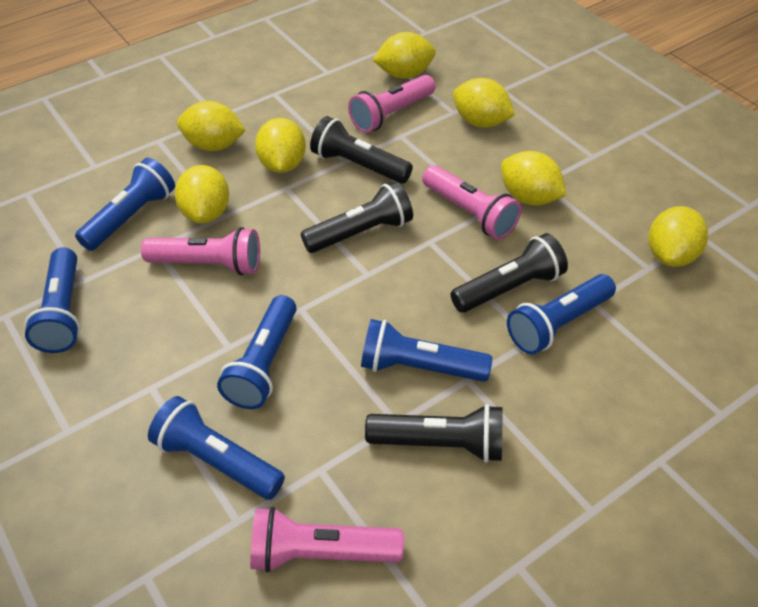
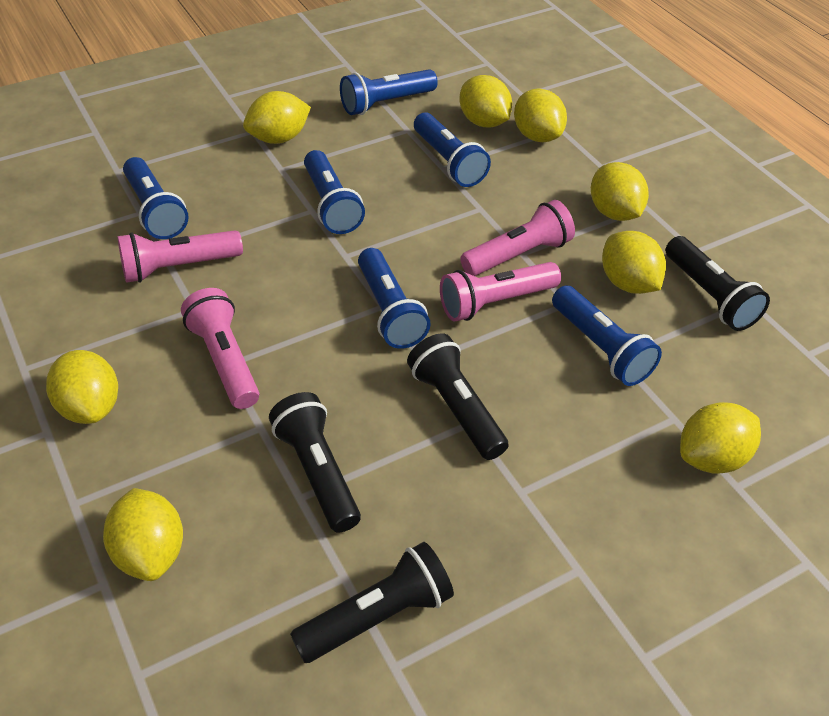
yellow lemon: 7 -> 8

